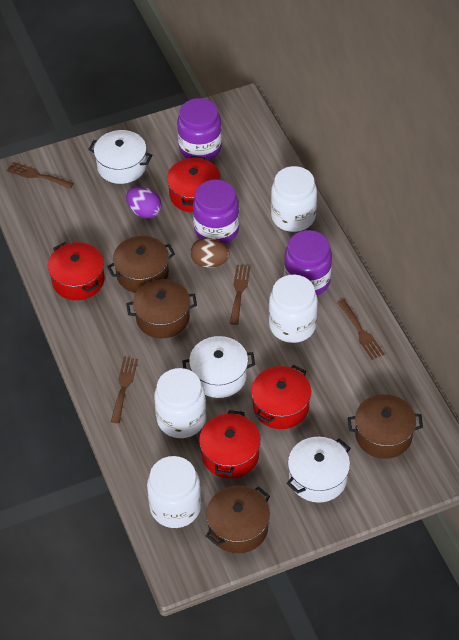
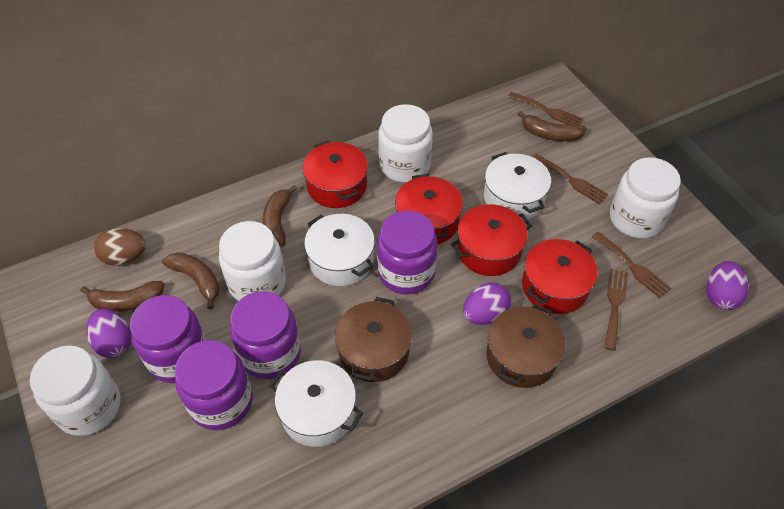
brown banana: 0 -> 4
brown pot: 4 -> 2
purple egg: 1 -> 3
purple jar: 3 -> 4

